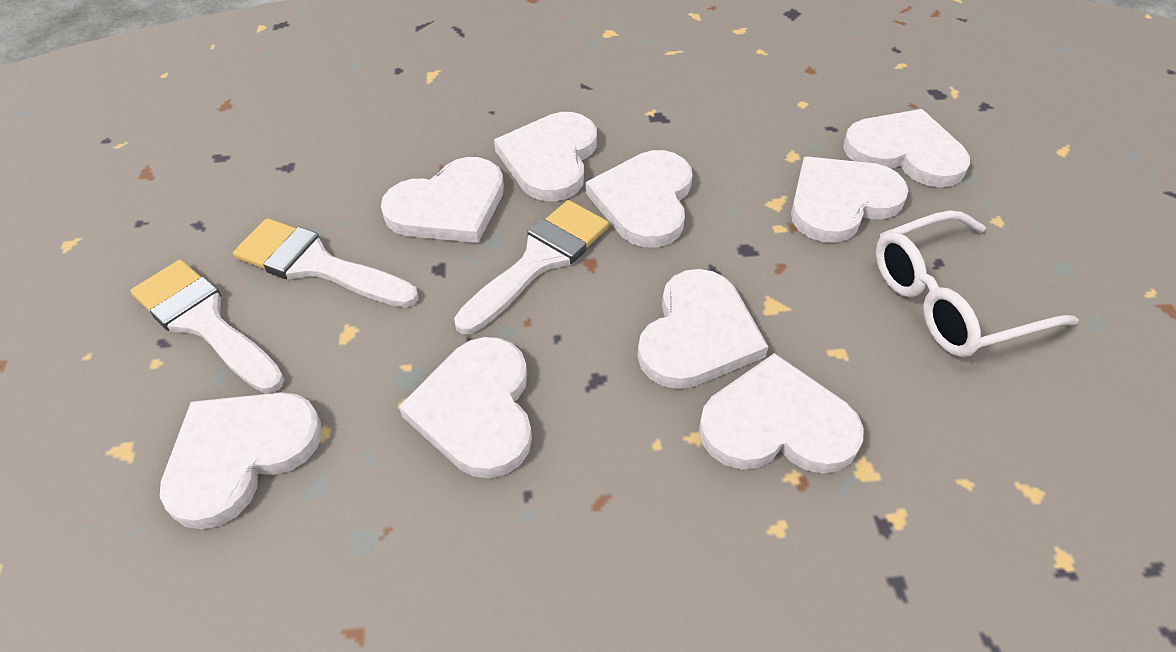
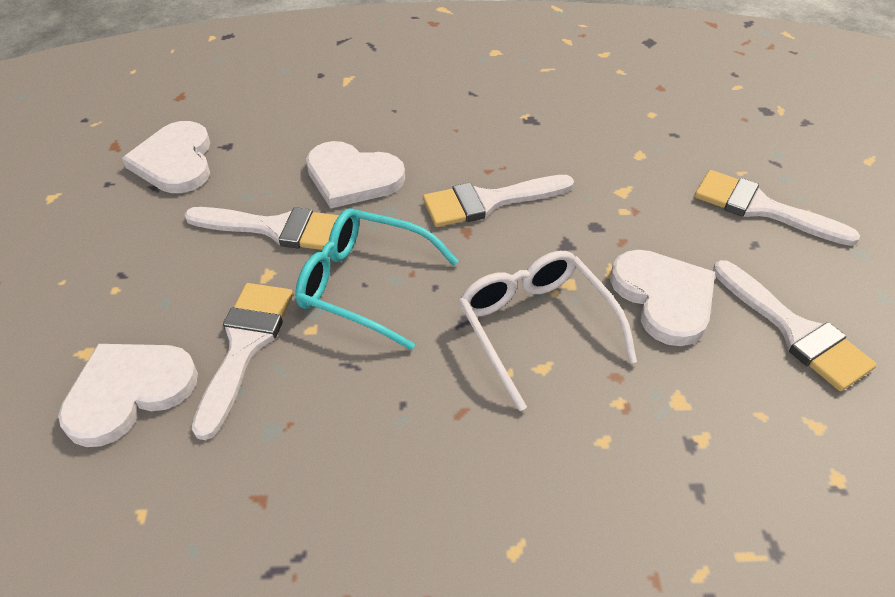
turquoise glasses: 0 -> 1
white brush: 3 -> 5
white heart: 9 -> 4

